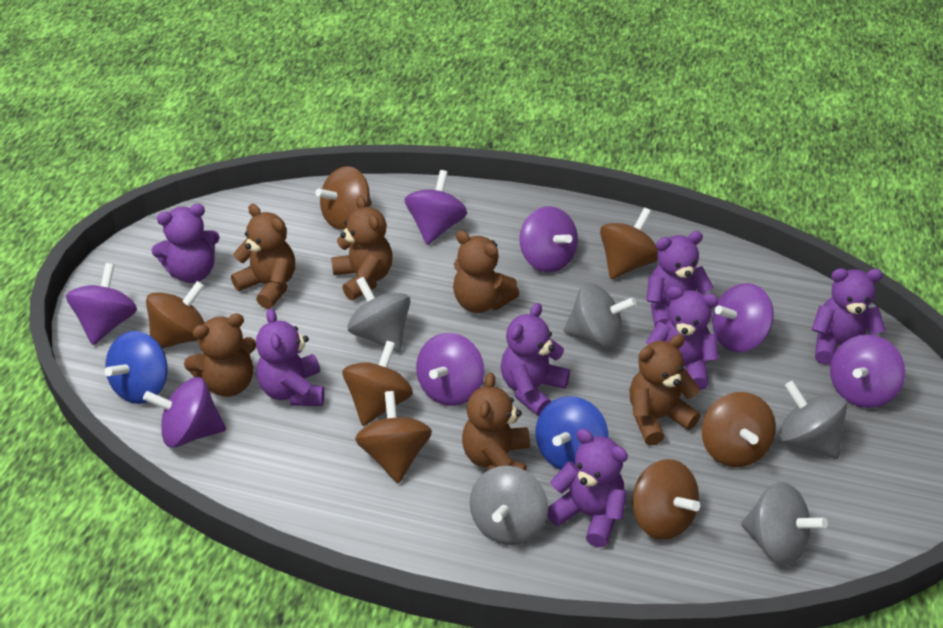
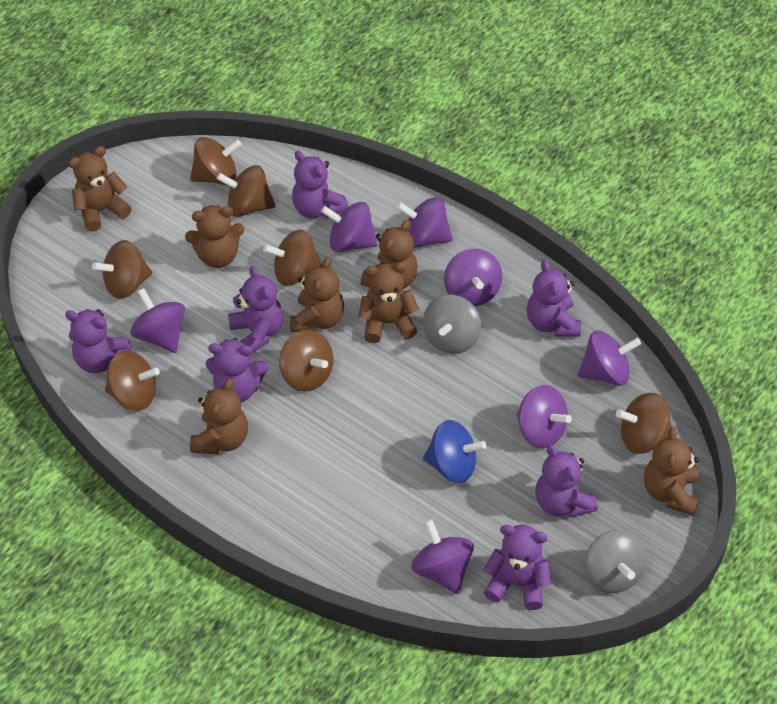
blue spinning top: 2 -> 1
brown teddy bear: 6 -> 7
grey spinning top: 5 -> 2

